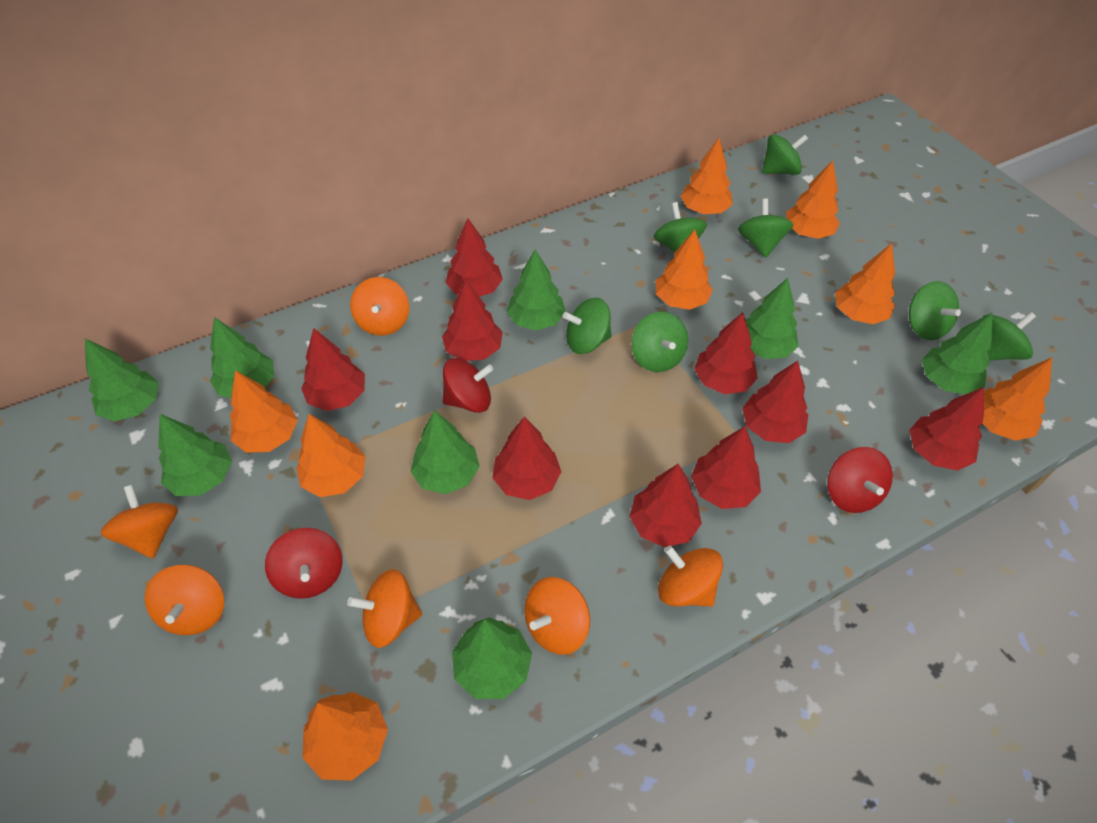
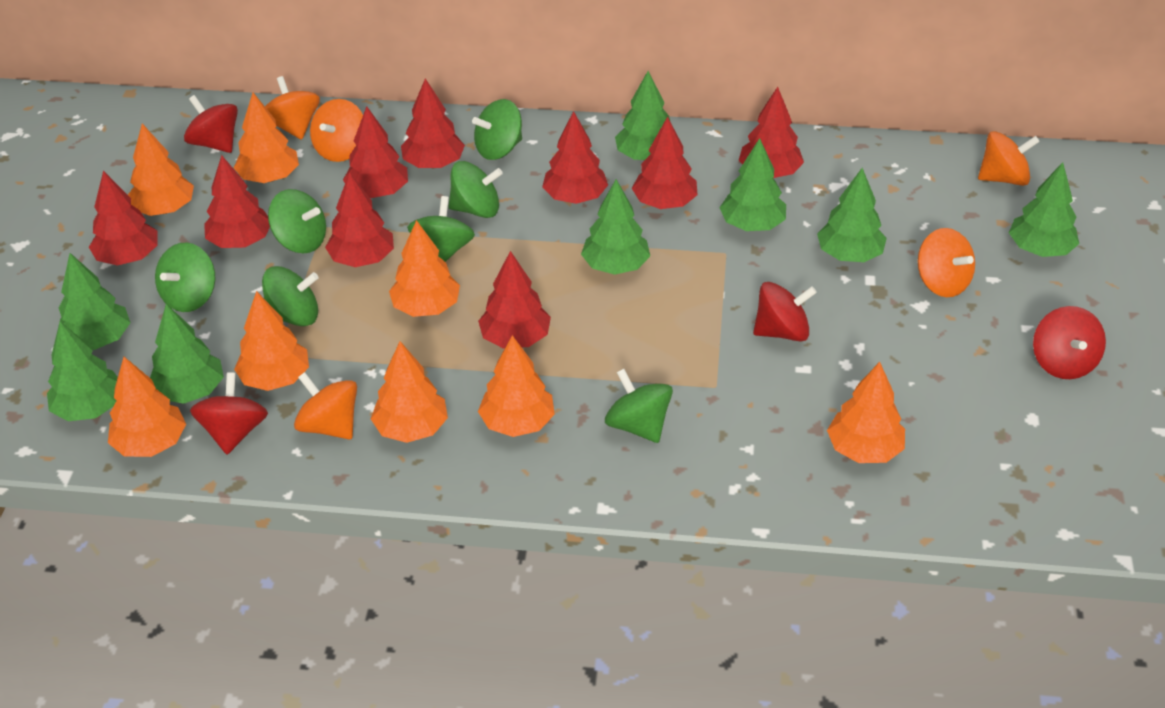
orange spinning top: 6 -> 5
red spinning top: 3 -> 4

